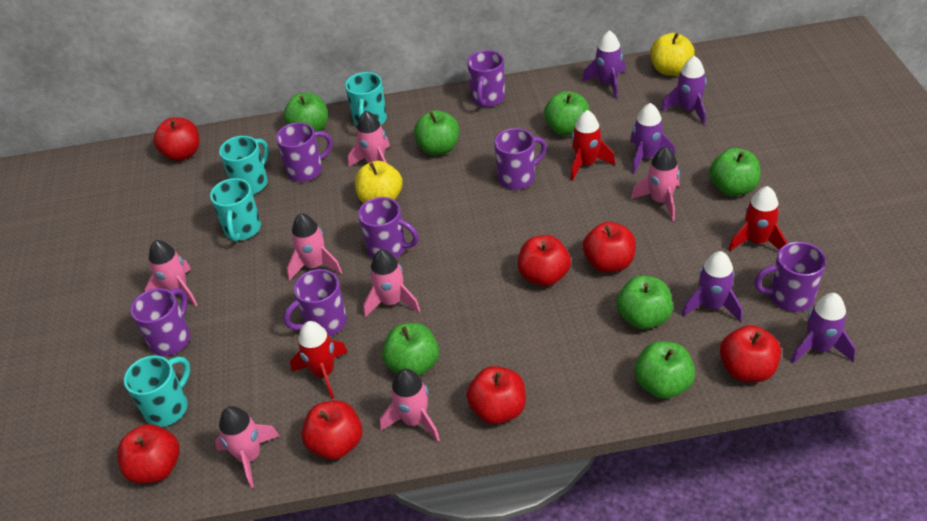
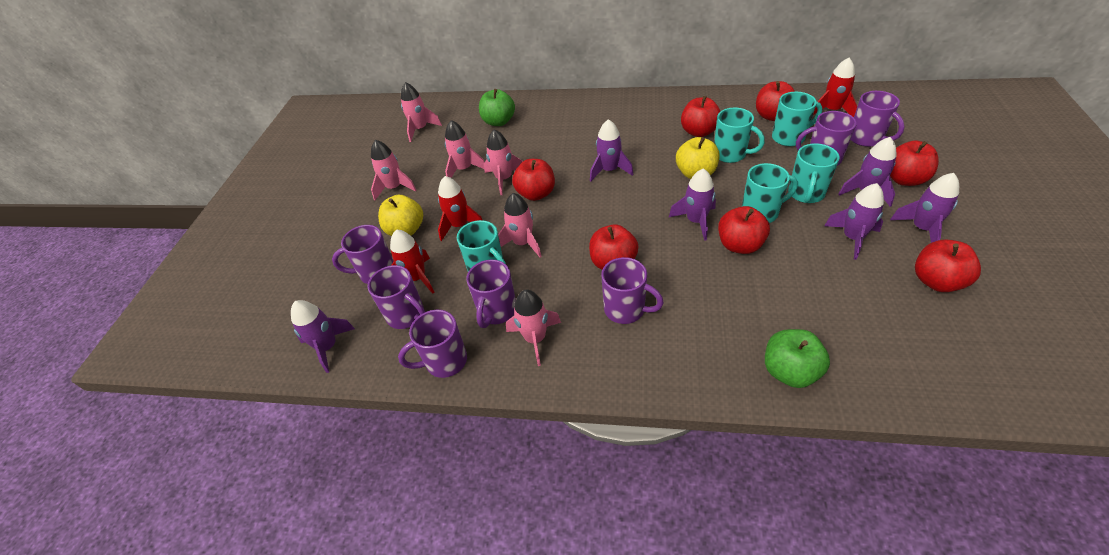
green apple: 7 -> 2
pink rocket: 7 -> 6
purple rocket: 5 -> 6
turquoise mug: 4 -> 5

